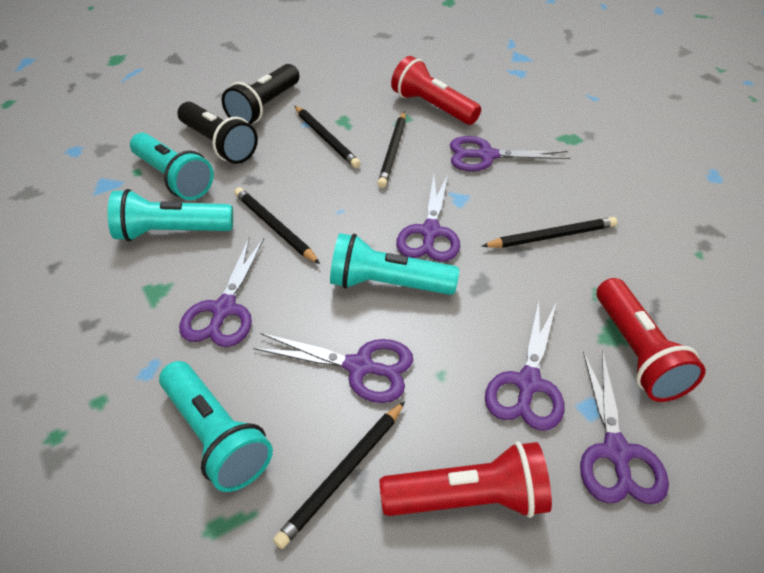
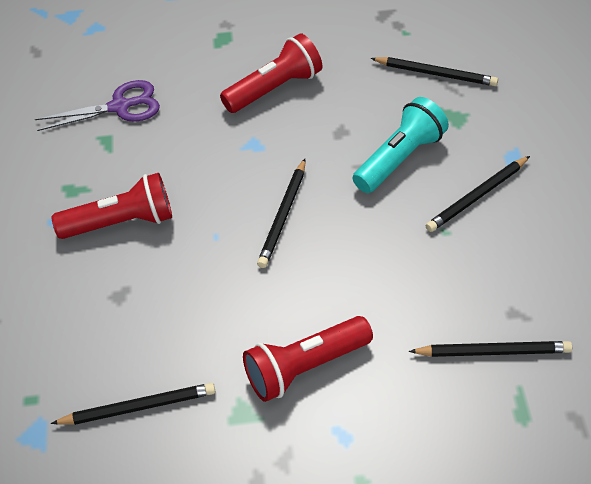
black flashlight: 2 -> 0
purple scissors: 6 -> 1
turquoise flashlight: 4 -> 1

